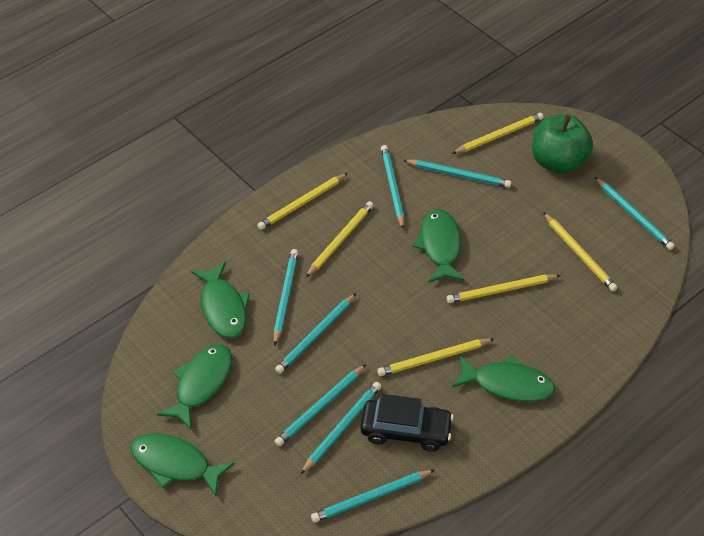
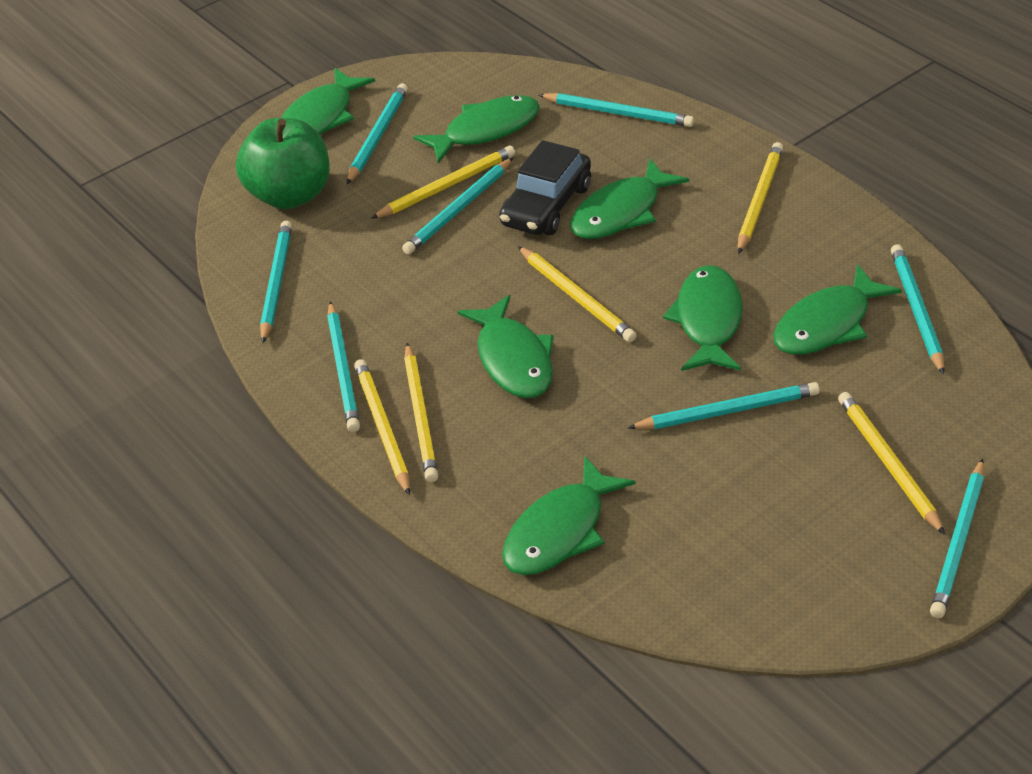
green fish: 5 -> 7

